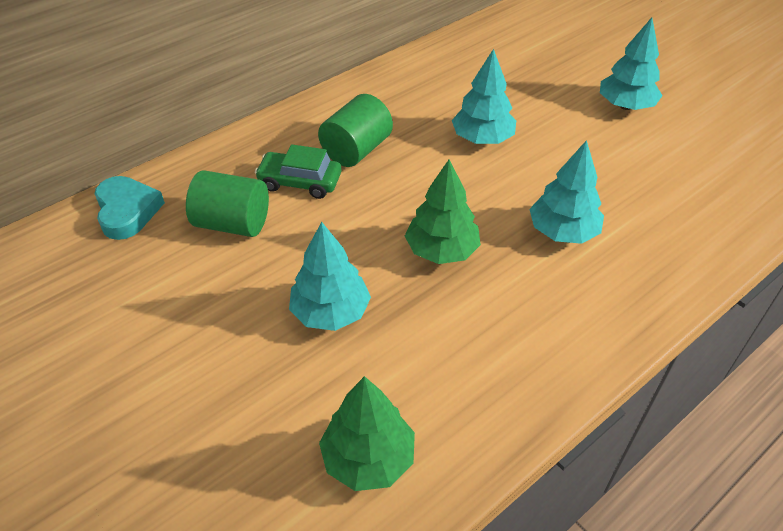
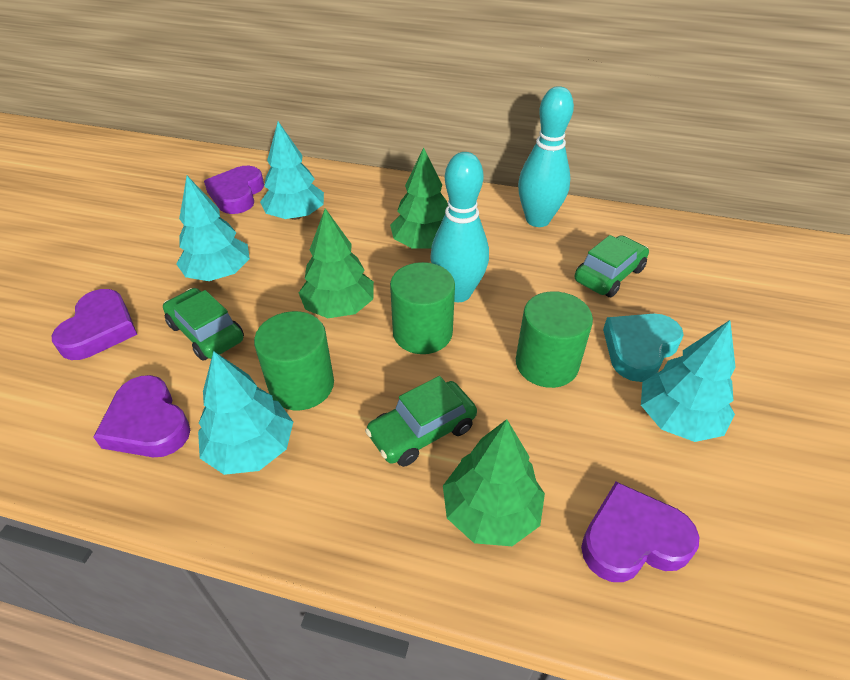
green car: 1 -> 3
green cylinder: 2 -> 3
green tree: 2 -> 3
purple heart: 0 -> 4
turquoise bowling pin: 0 -> 2

